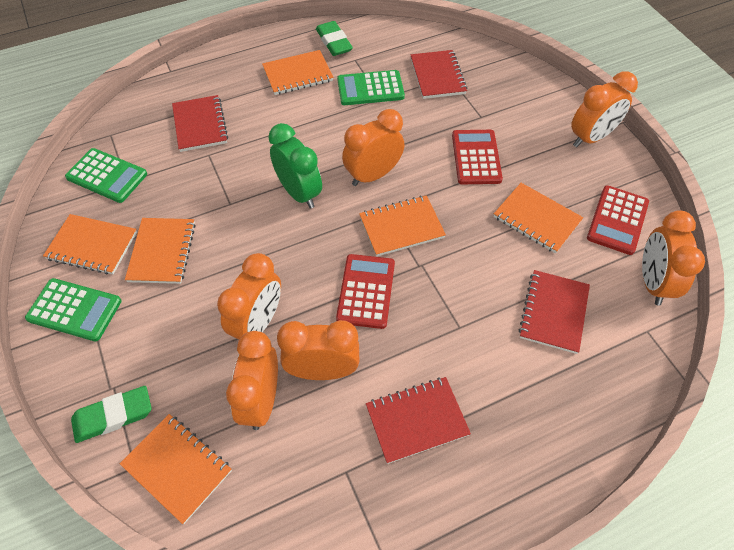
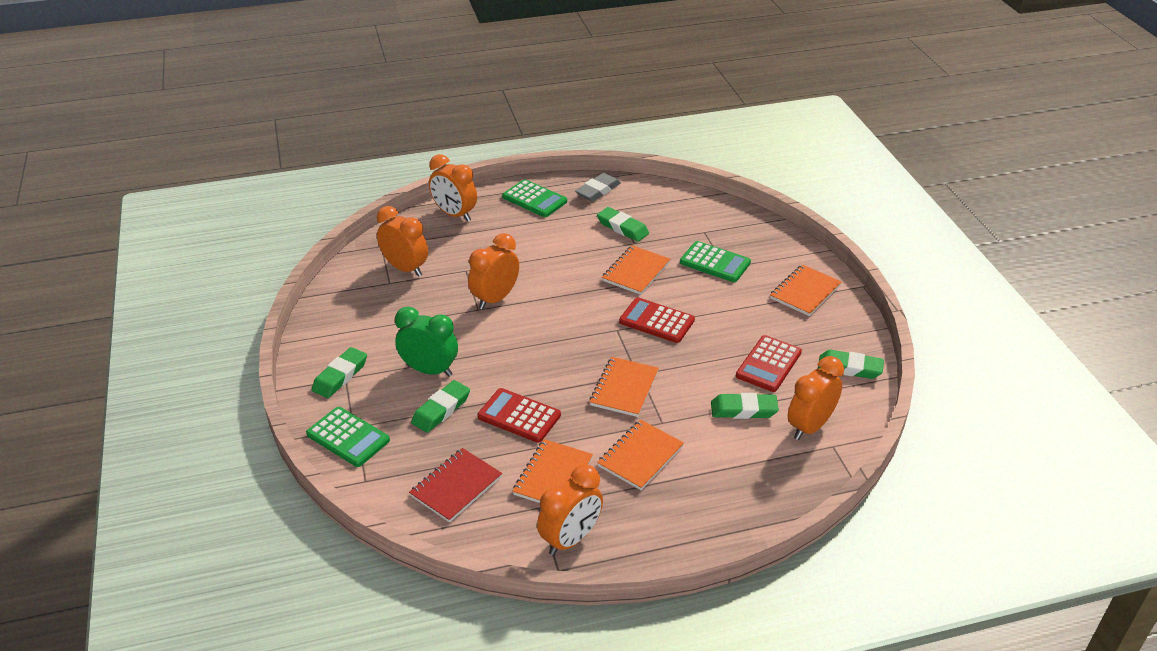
green eraser: 2 -> 5
grey eraser: 0 -> 1
orange clock: 6 -> 5
orange notebook: 6 -> 5
red notebook: 4 -> 1

